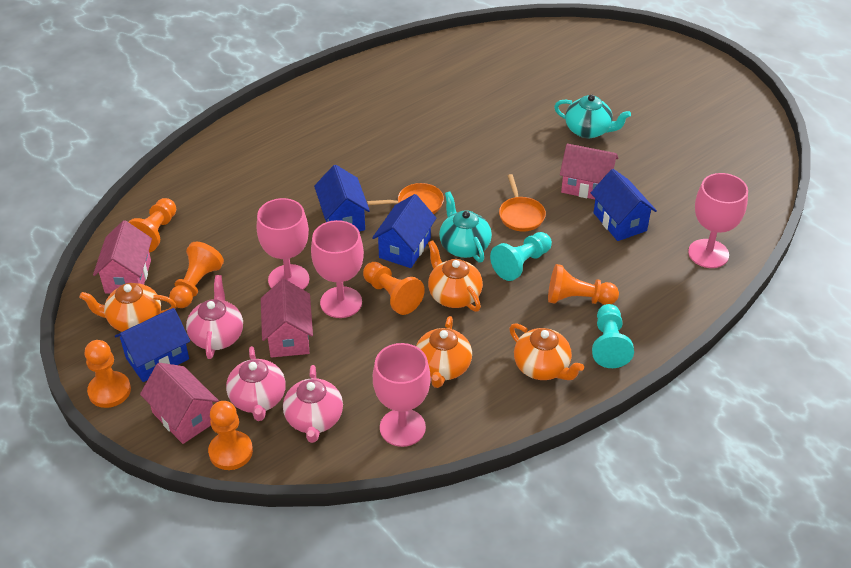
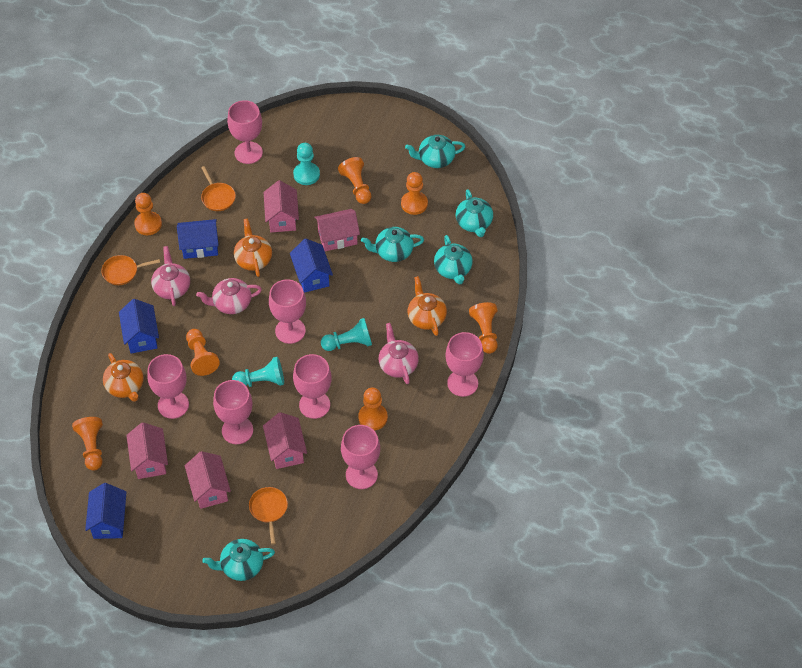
orange pan: 2 -> 3
orange pawn: 6 -> 7
orange teapot: 4 -> 3
pink goblet: 4 -> 7
pink house: 4 -> 5
turquoise pawn: 2 -> 3
turquoise teapot: 2 -> 5

